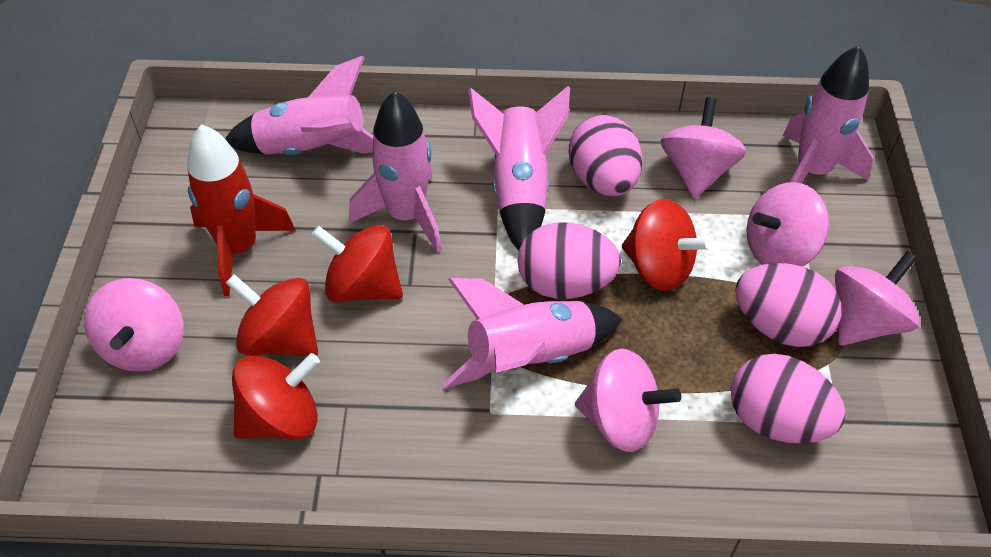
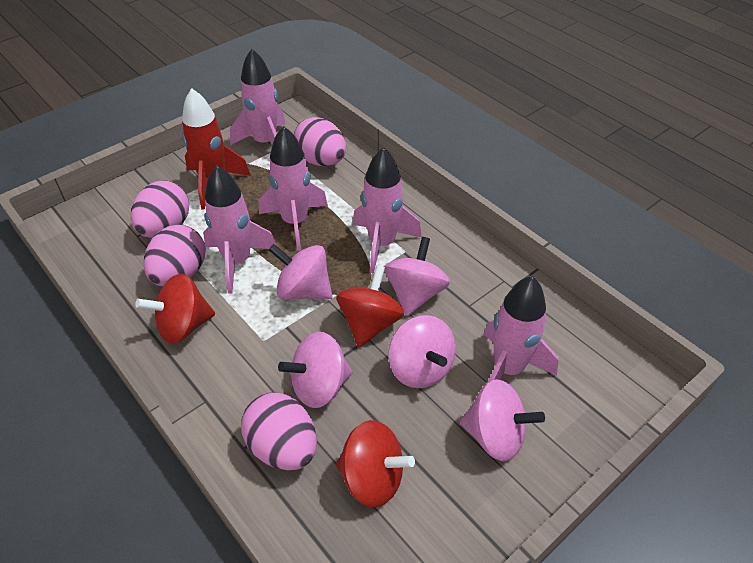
red spinning top: 4 -> 3

